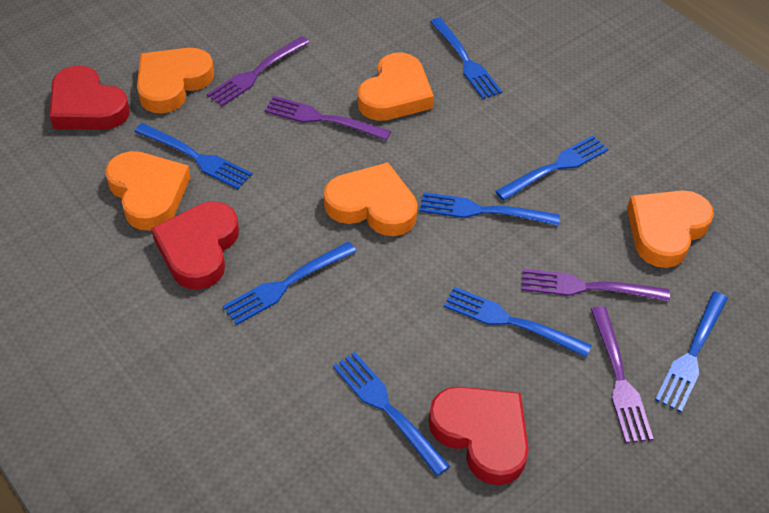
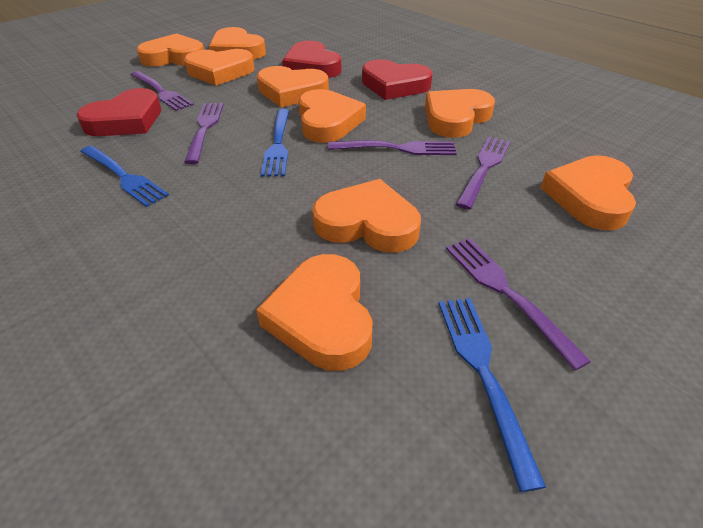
blue fork: 8 -> 3
orange heart: 5 -> 9
purple fork: 4 -> 5

